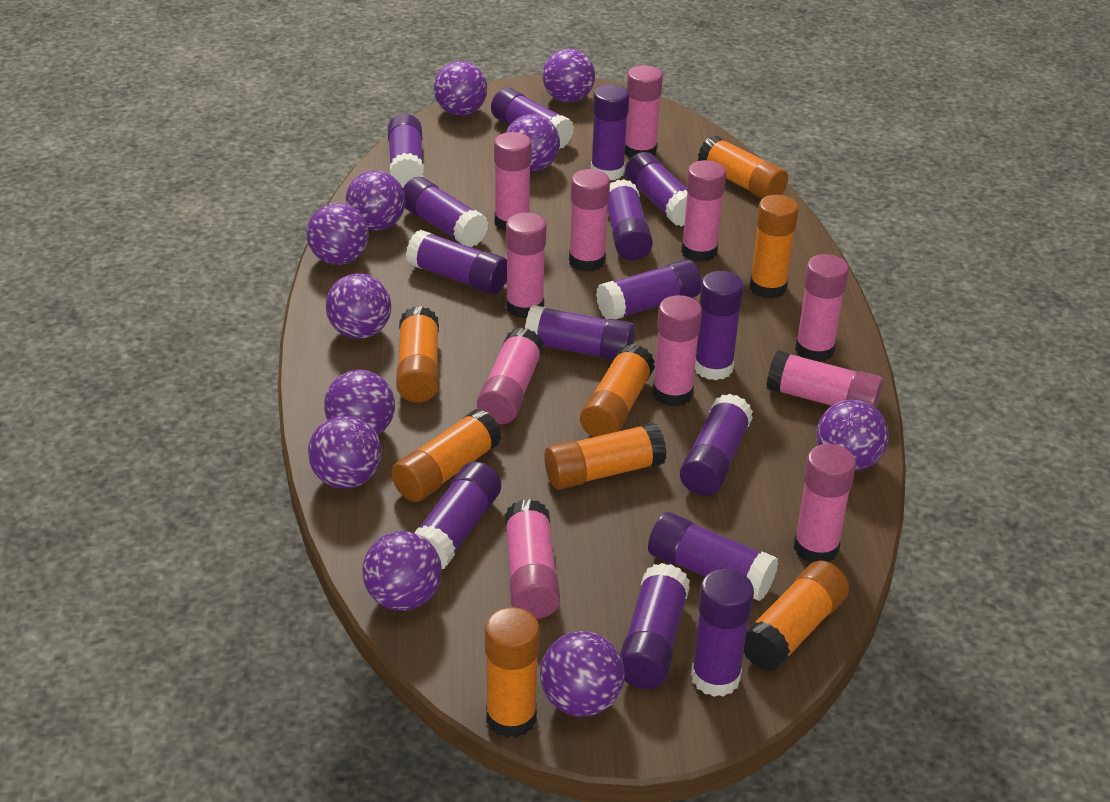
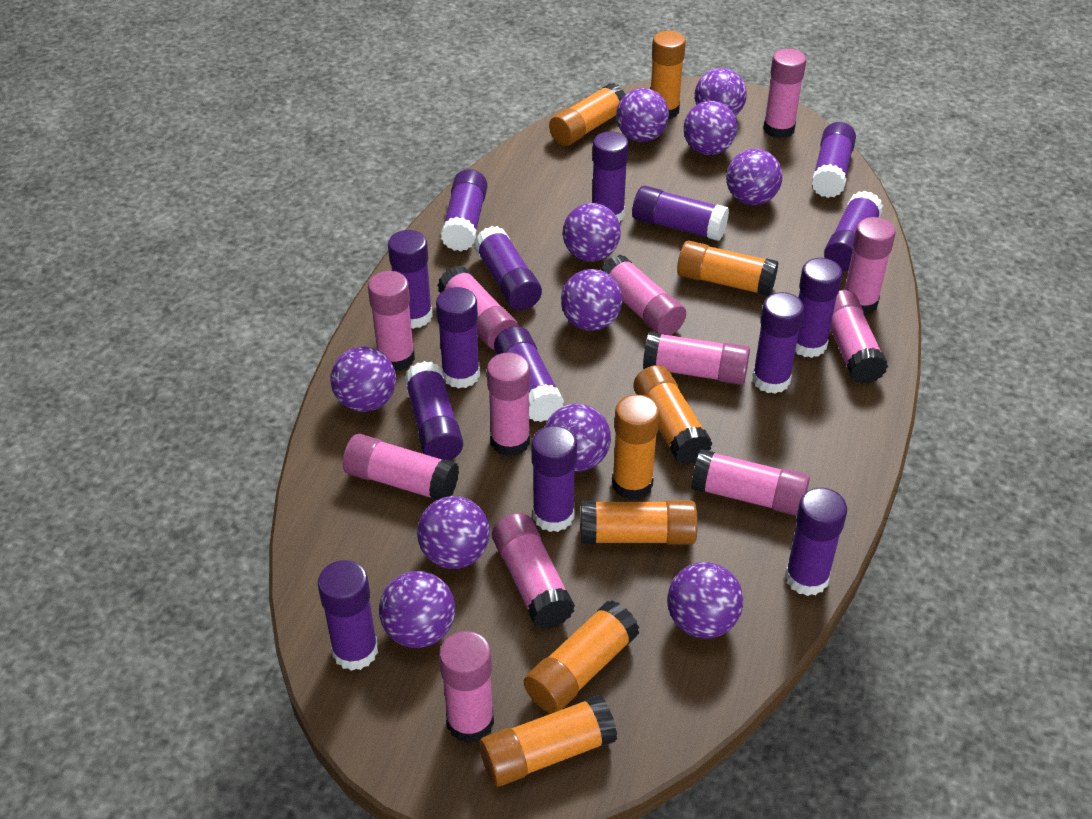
pink glue stick: 11 -> 12

